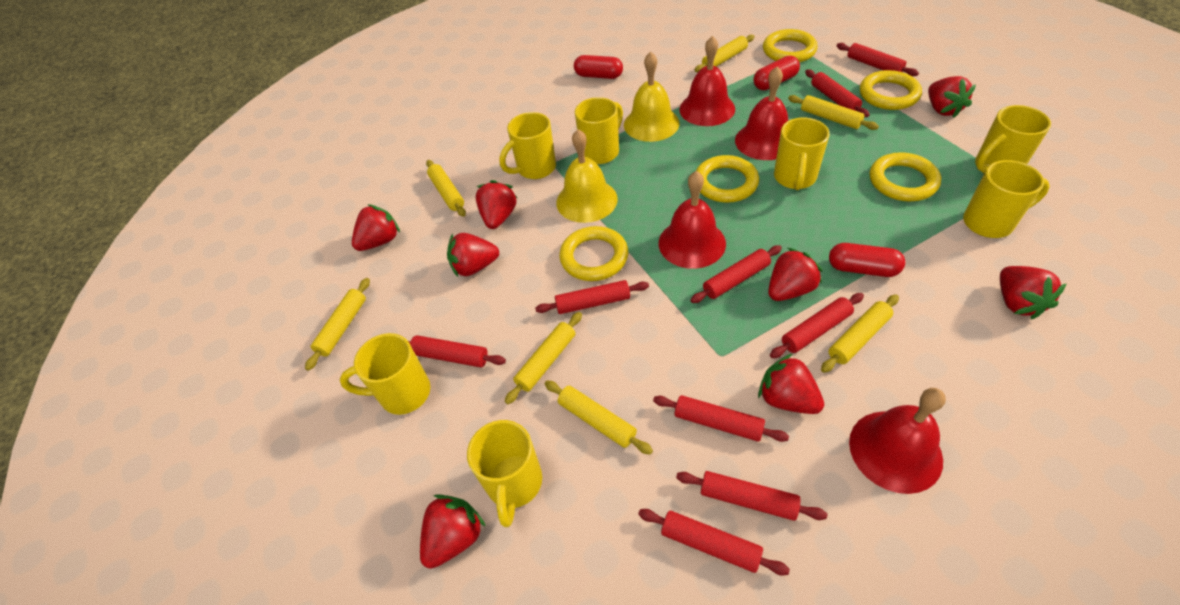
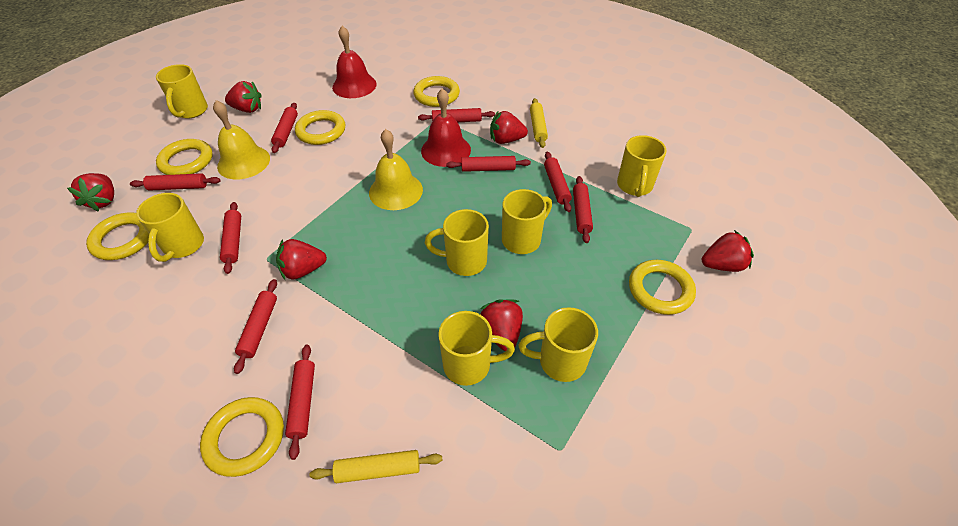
red bell: 4 -> 2
red capsule: 3 -> 0
red strawberry: 8 -> 6
yellow ring: 5 -> 6
yellow rolling pin: 7 -> 2

